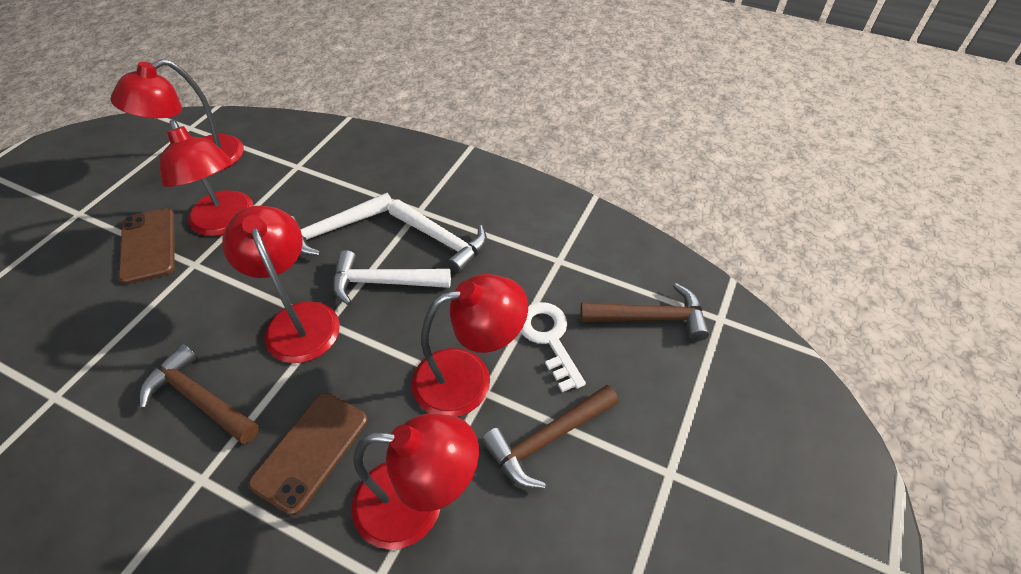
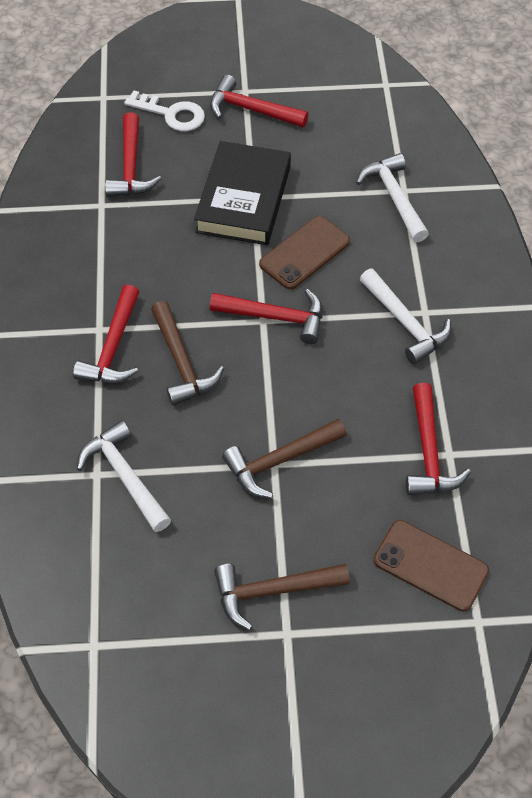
black book: 0 -> 1
red hammer: 0 -> 5
red lamp: 5 -> 0

